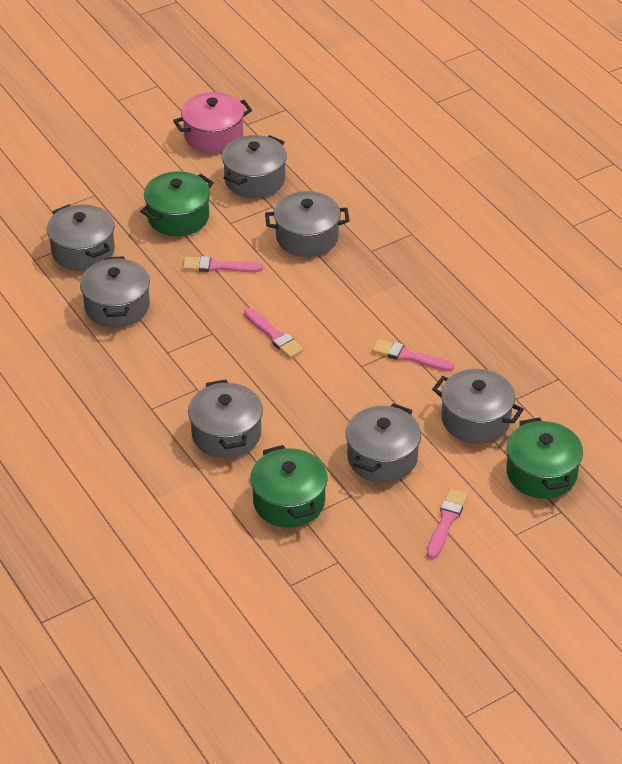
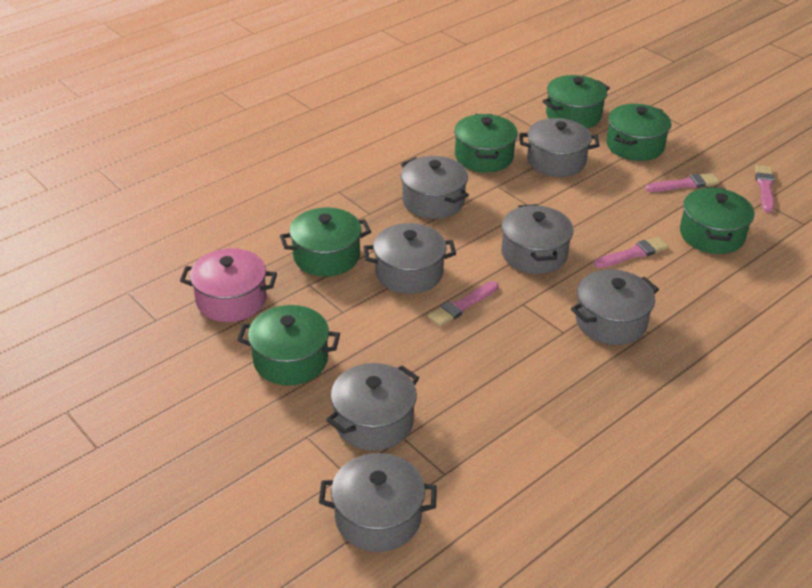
green pot: 3 -> 6

